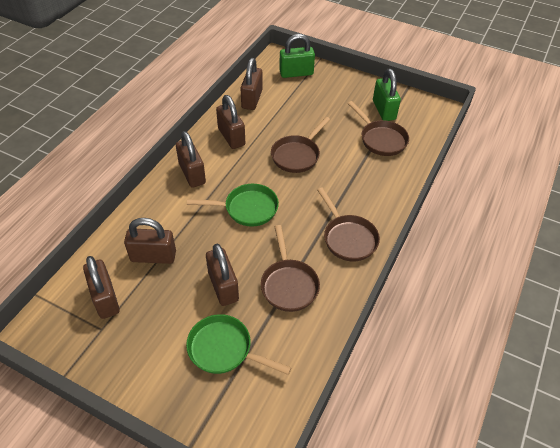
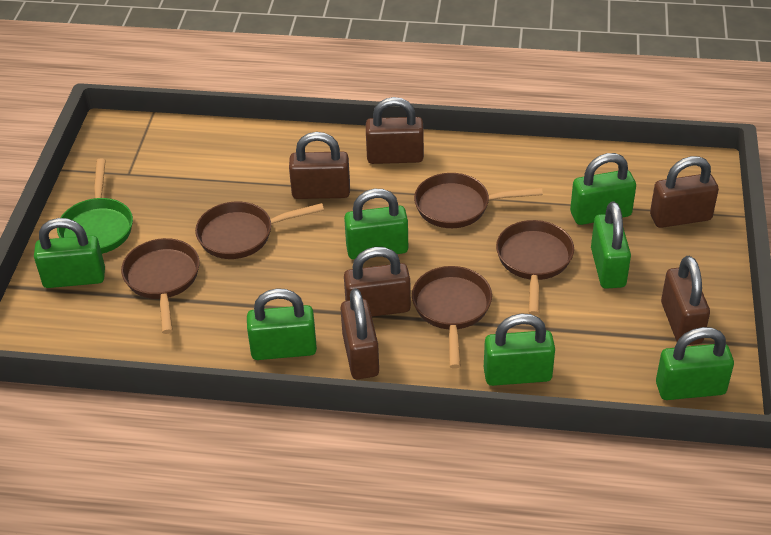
brown pan: 4 -> 5
green padlock: 2 -> 7
green pan: 2 -> 1

